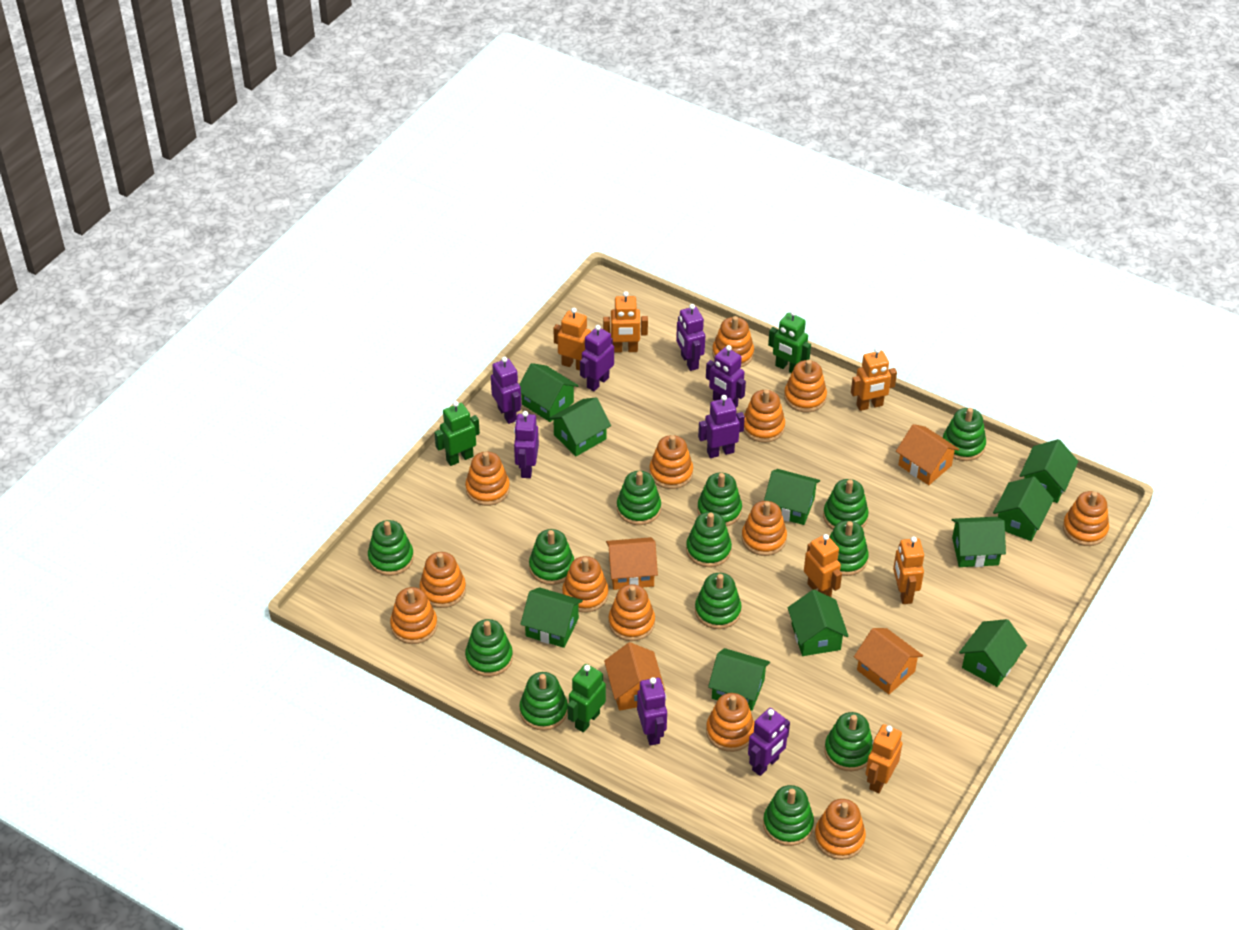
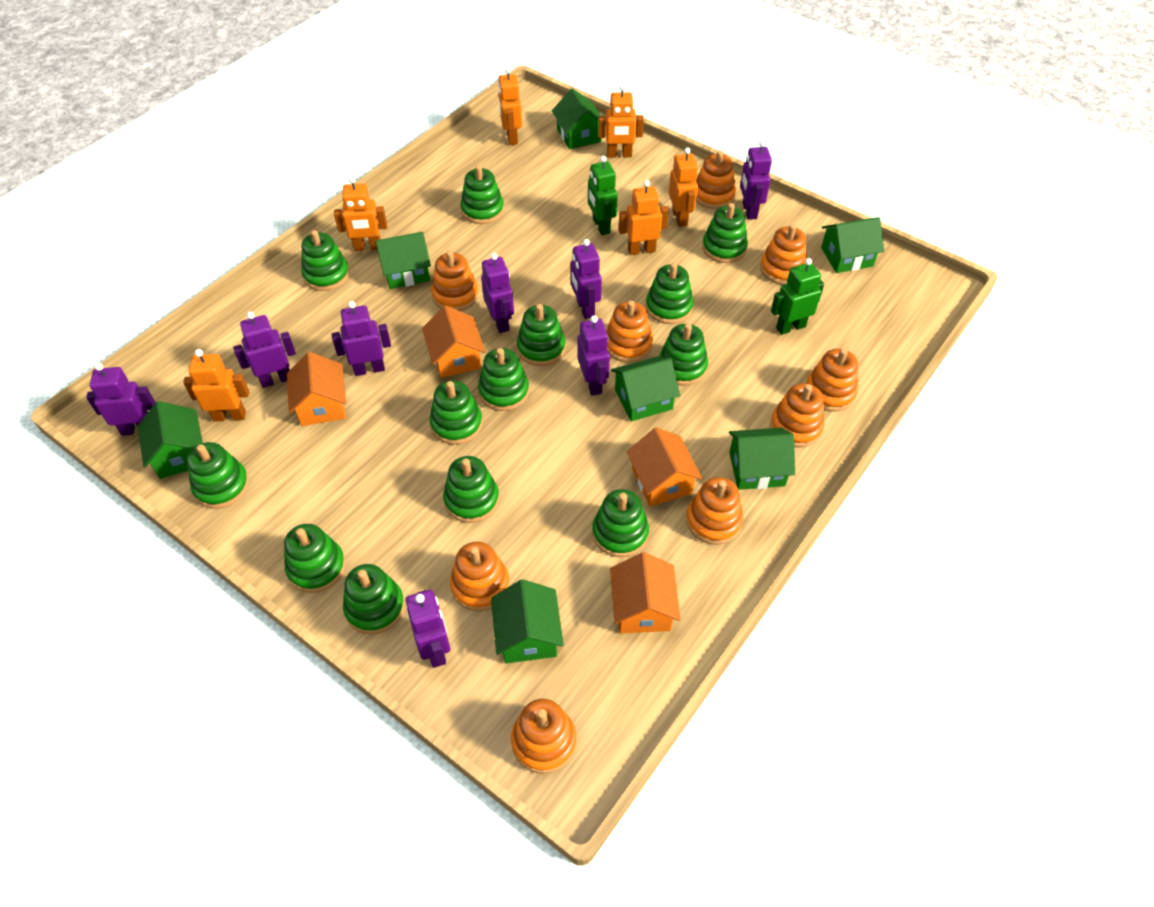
green house: 10 -> 7
green robot: 3 -> 2
orange stacking toy: 13 -> 9

